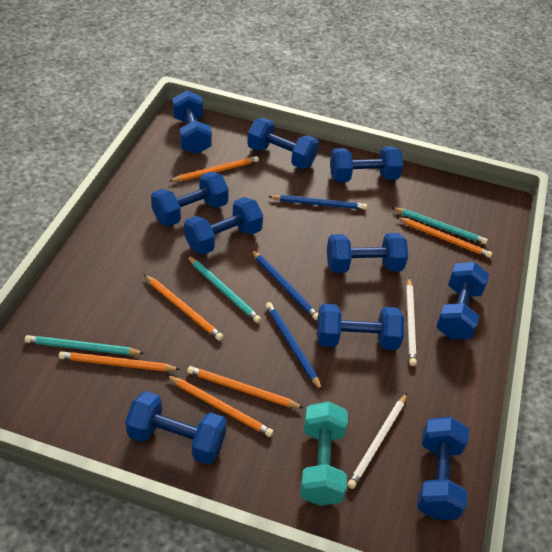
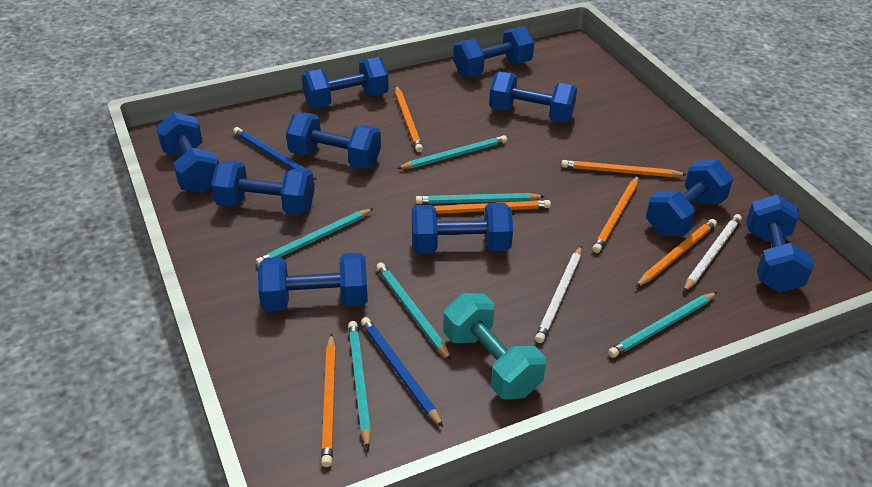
blue pencil: 3 -> 2
turquoise pencil: 3 -> 6

